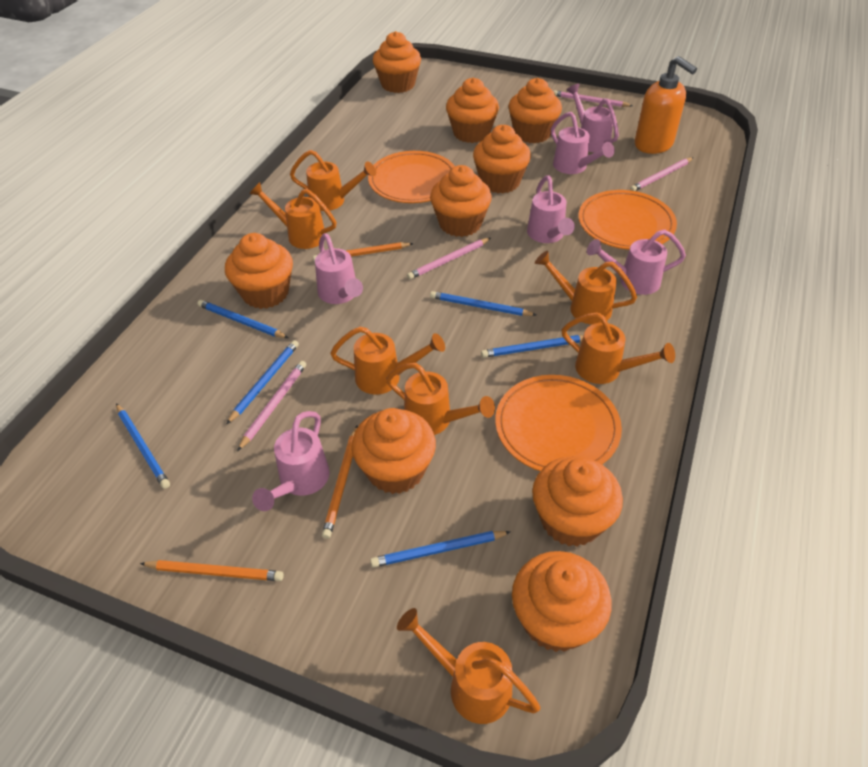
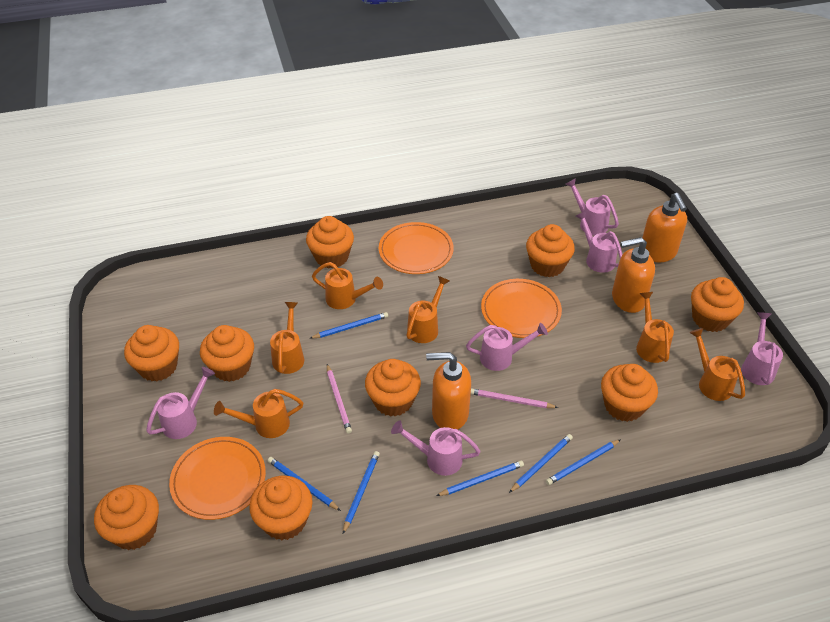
orange pencil: 3 -> 0
orange soap dispenser: 1 -> 3
orange watering can: 7 -> 6
pink pencil: 4 -> 2

